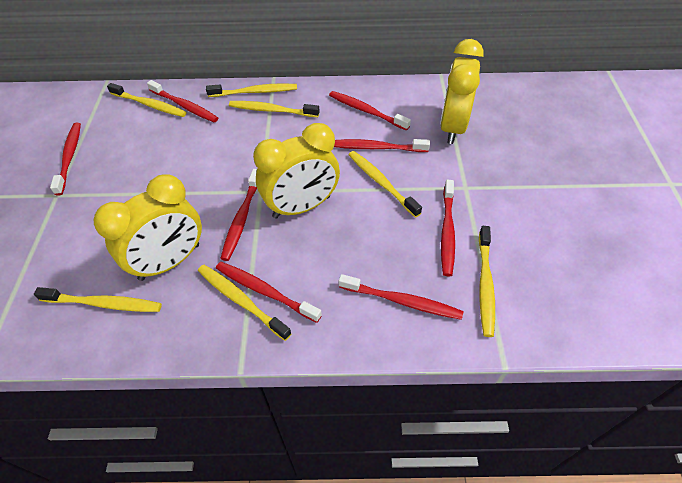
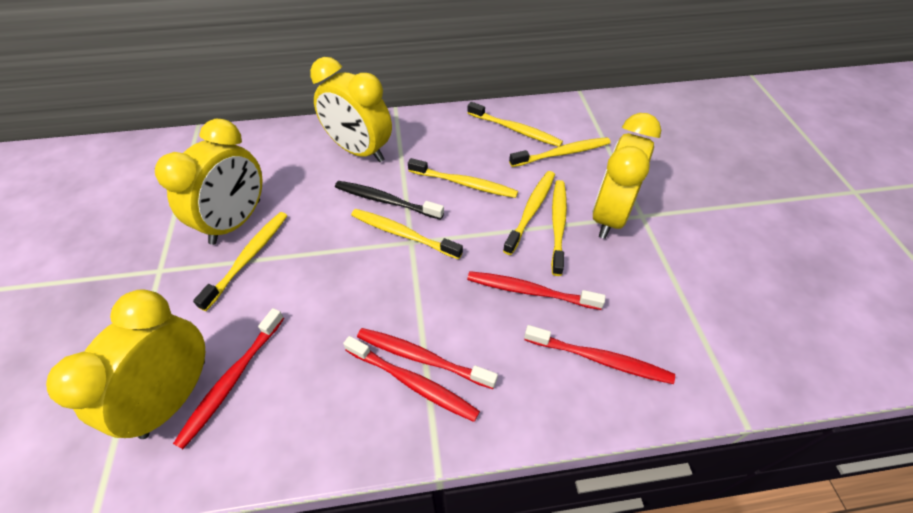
black toothbrush: 0 -> 1
red toothbrush: 8 -> 5
yellow clock: 3 -> 4

